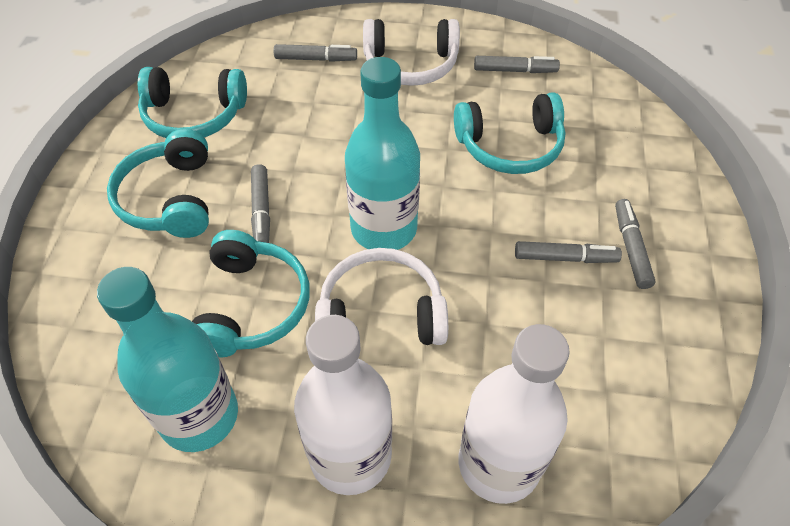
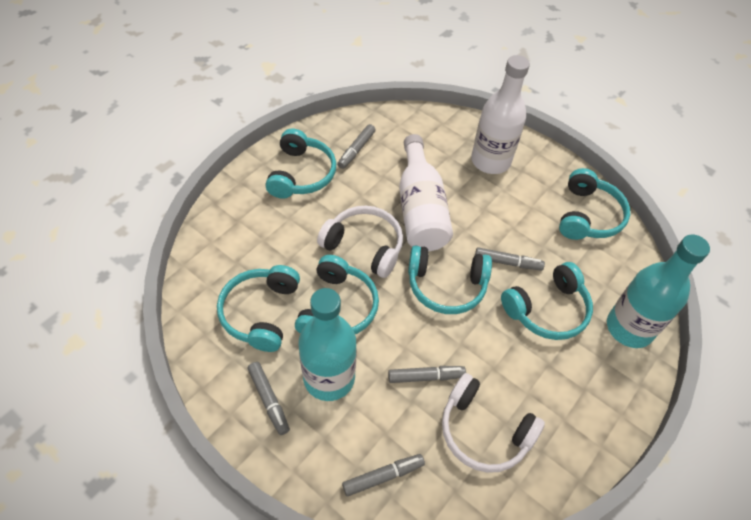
turquoise headphones: 4 -> 6

